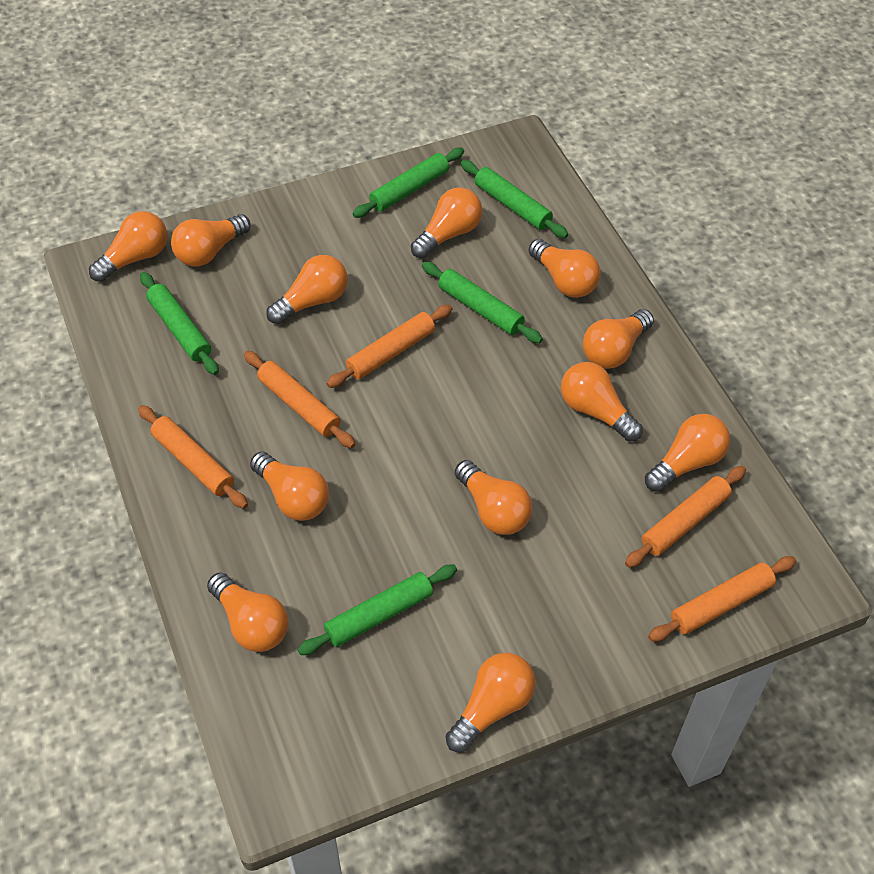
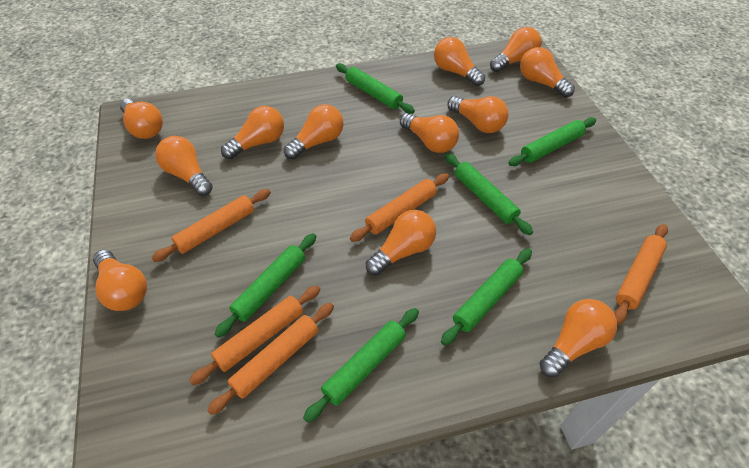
green rolling pin: 5 -> 6

